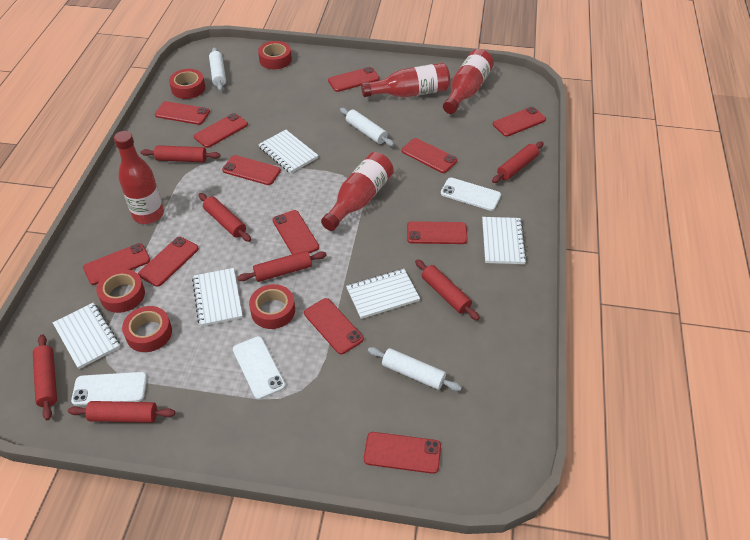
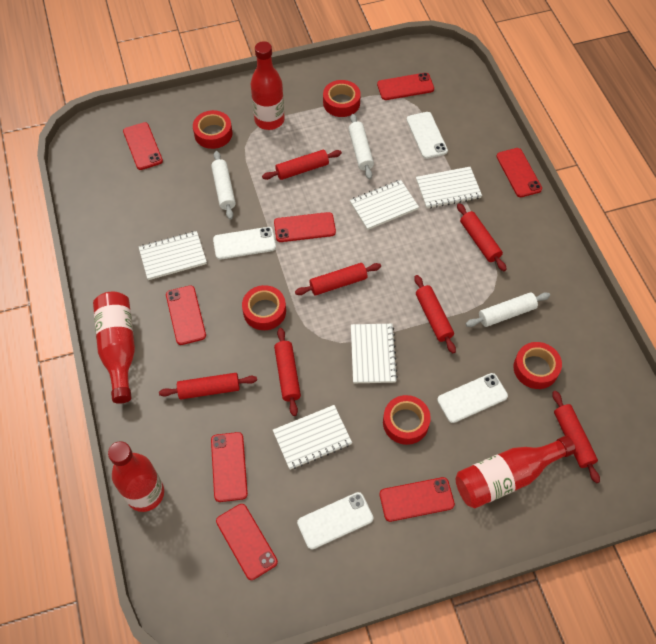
red phone: 12 -> 8
white phone: 3 -> 4

